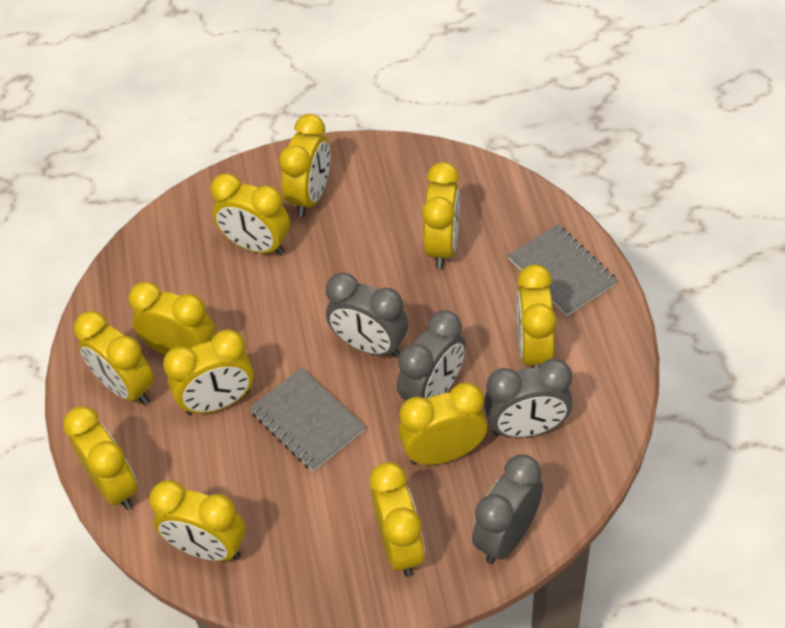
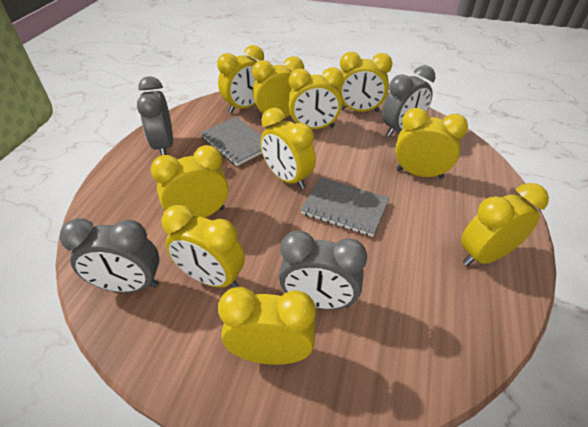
yellow clock: 11 -> 10

